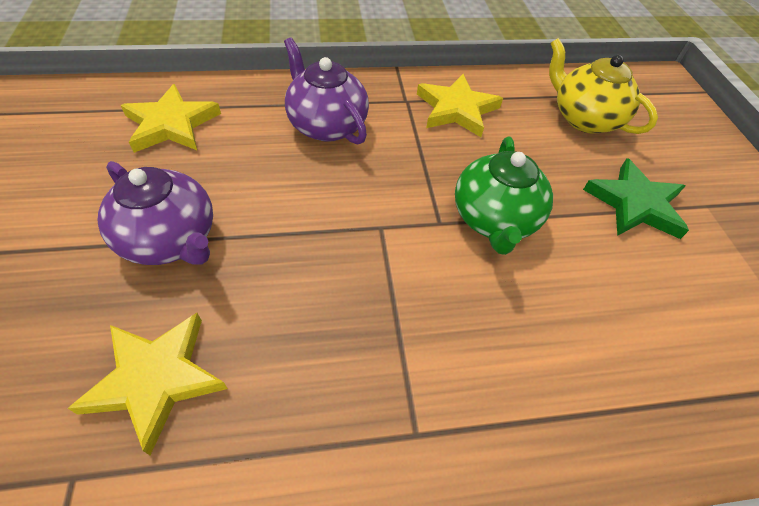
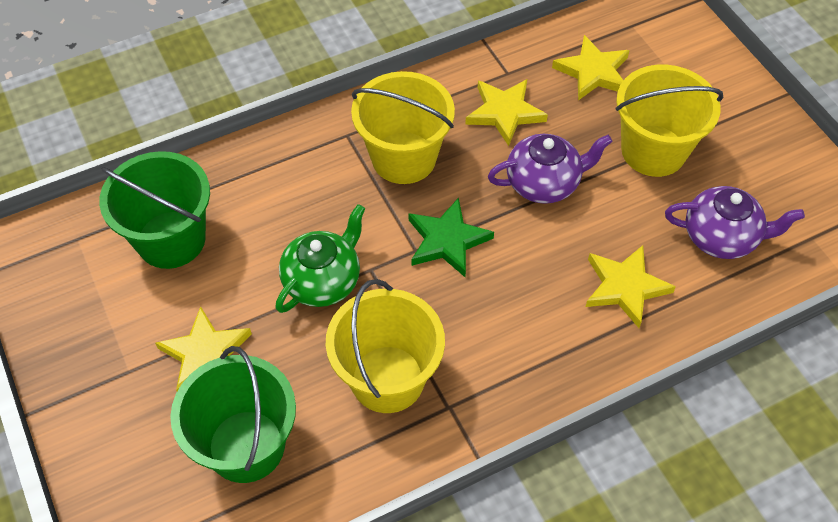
green bucket: 0 -> 2
yellow bucket: 0 -> 3
yellow star: 3 -> 4
yellow teapot: 1 -> 0

